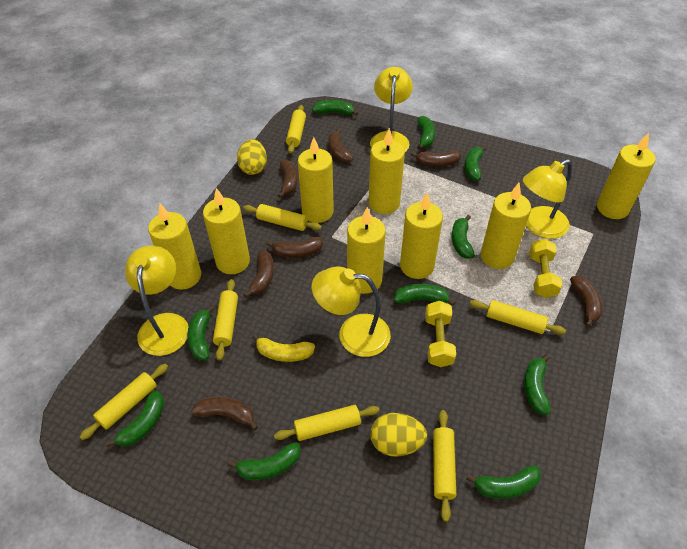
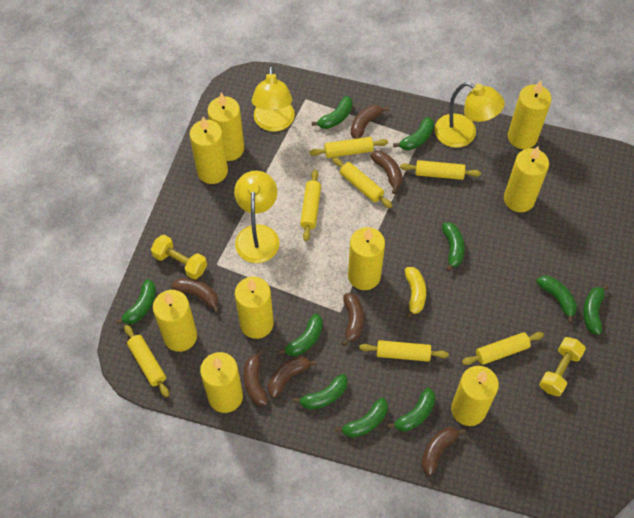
yellow candle: 8 -> 9
yellow egg: 2 -> 0
yellow lamp: 4 -> 3

